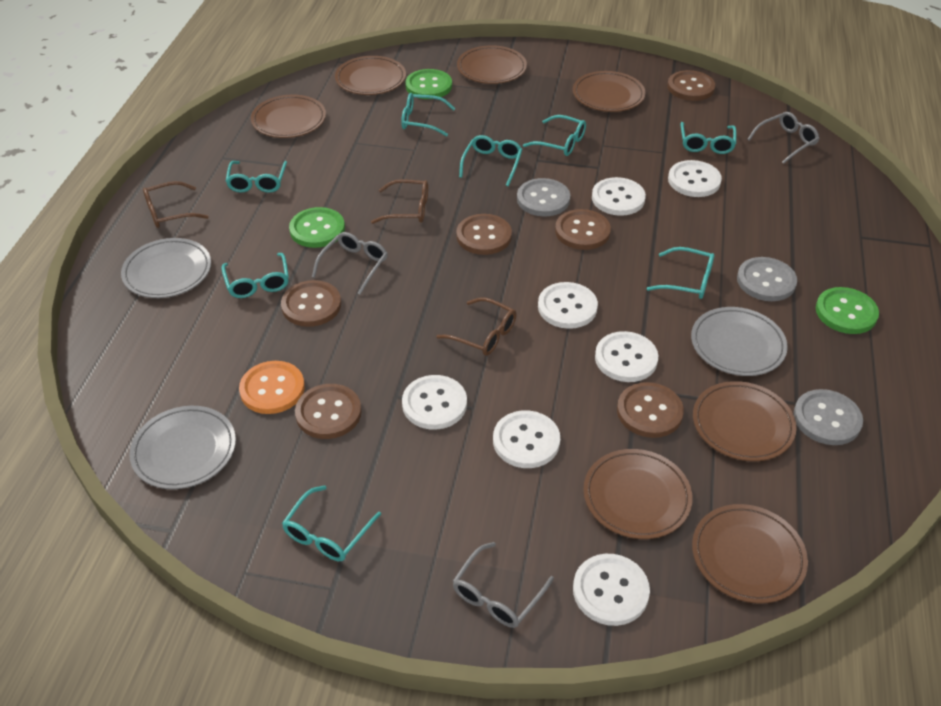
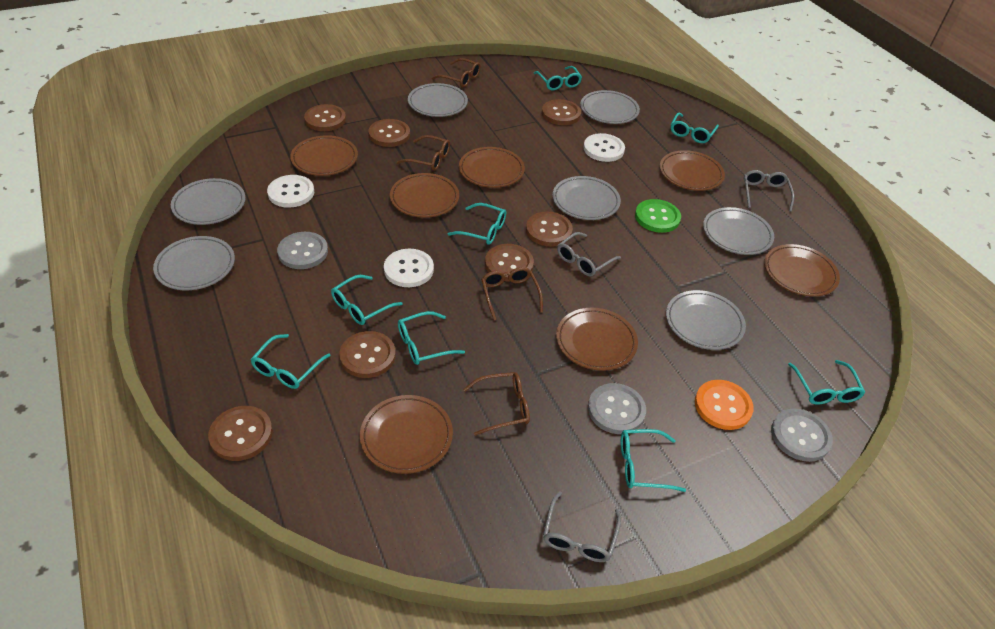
brown button: 6 -> 7
brown glasses: 3 -> 4
green button: 3 -> 1
grey plate: 3 -> 7
white button: 7 -> 3

